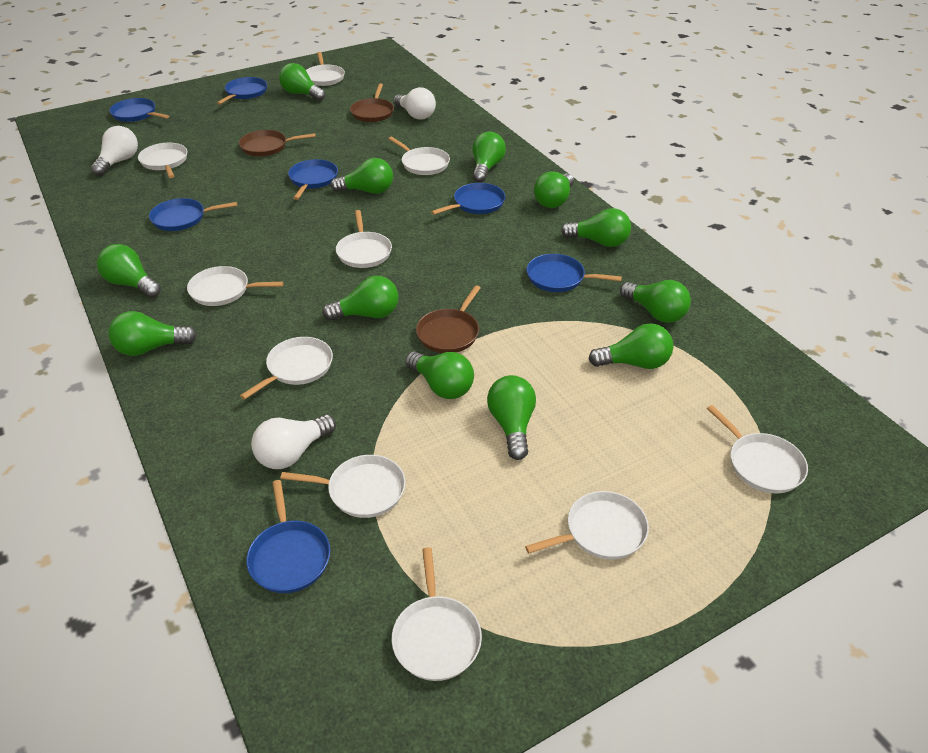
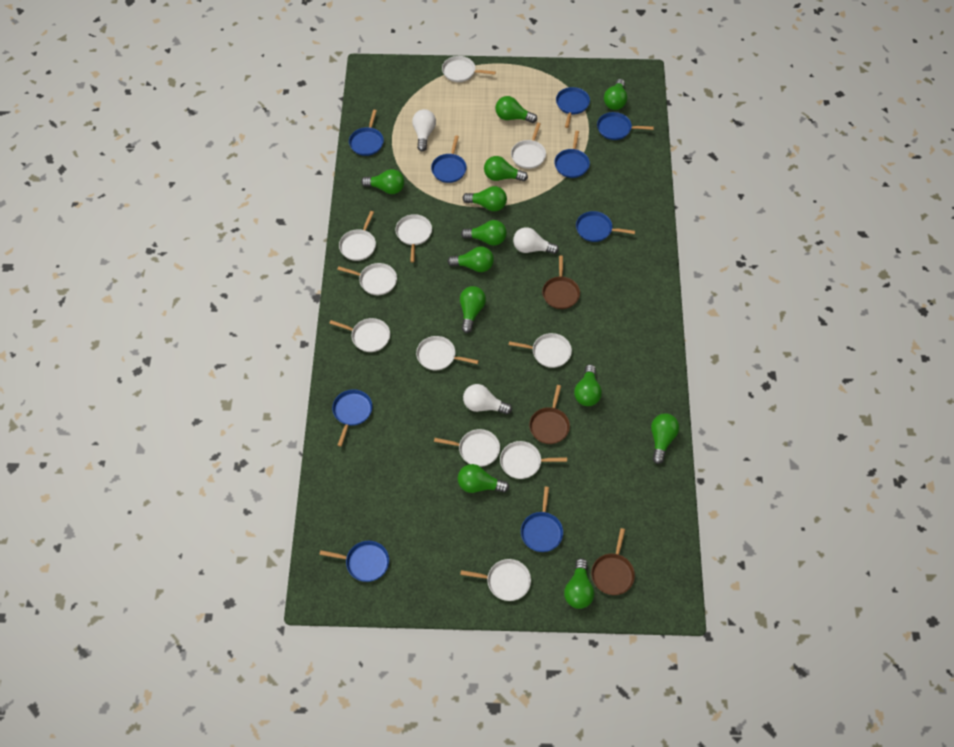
blue pan: 7 -> 9
white pan: 10 -> 11

